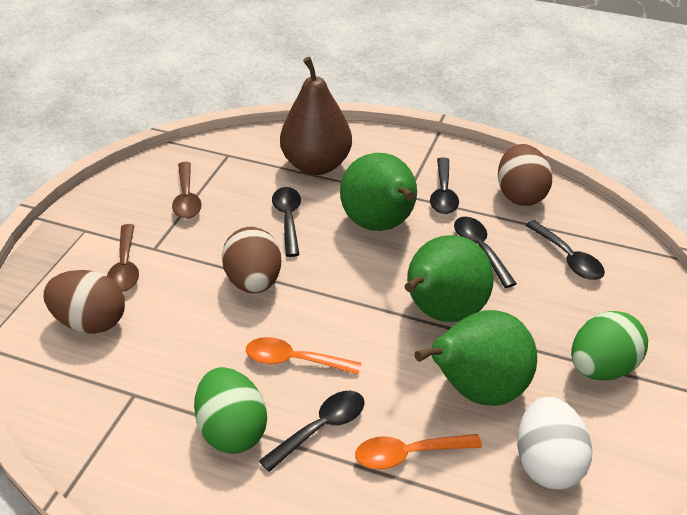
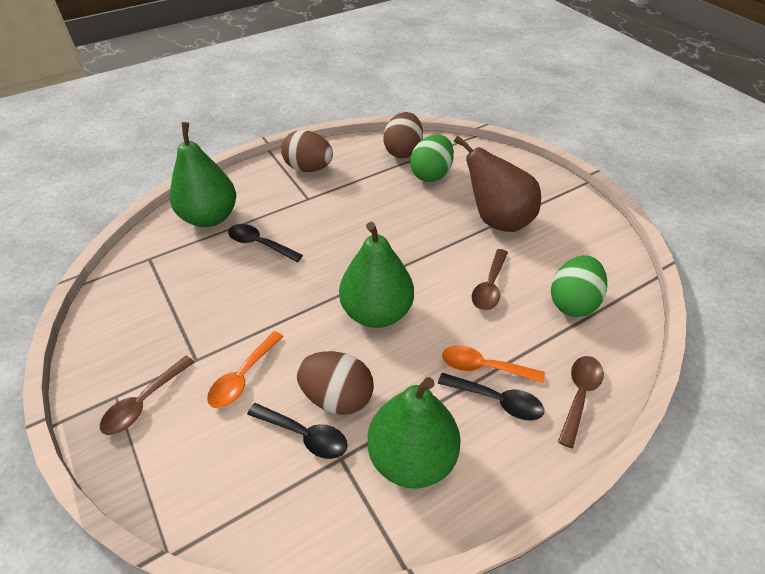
black spoon: 5 -> 3
brown spoon: 2 -> 3
white egg: 1 -> 0

